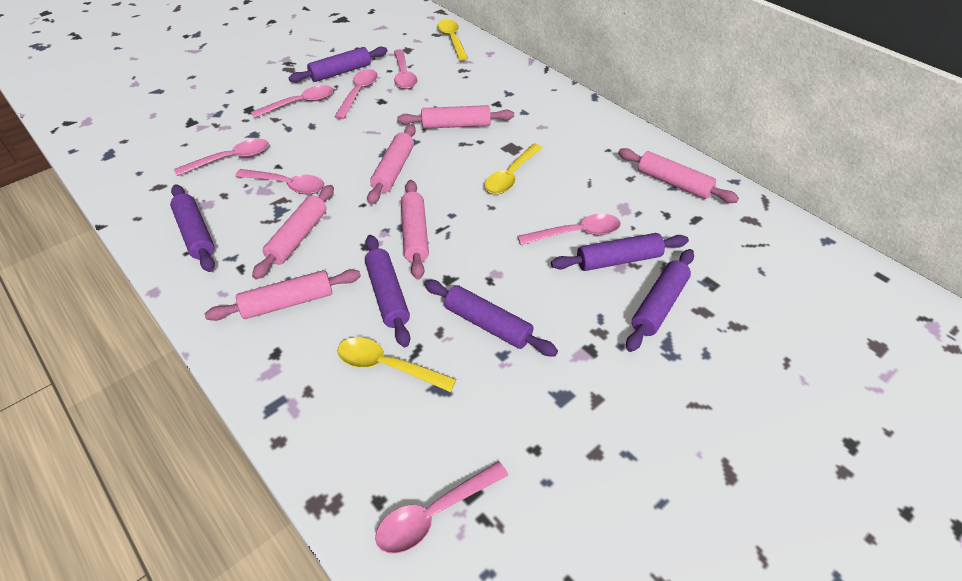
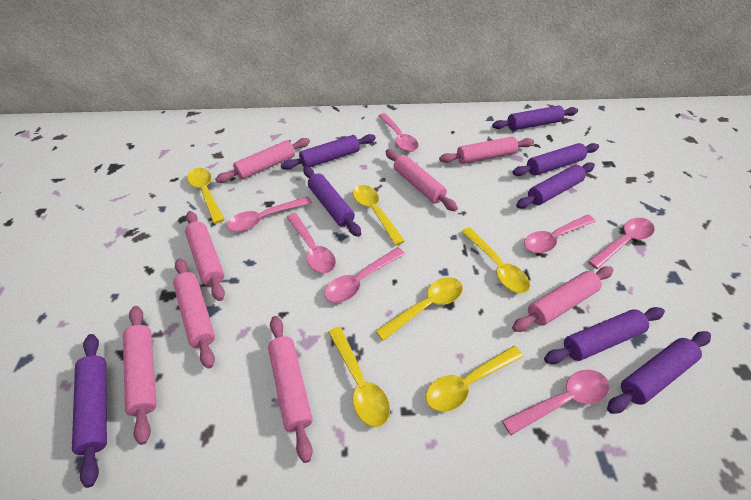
pink rolling pin: 6 -> 8
purple rolling pin: 6 -> 8
yellow spoon: 3 -> 6

